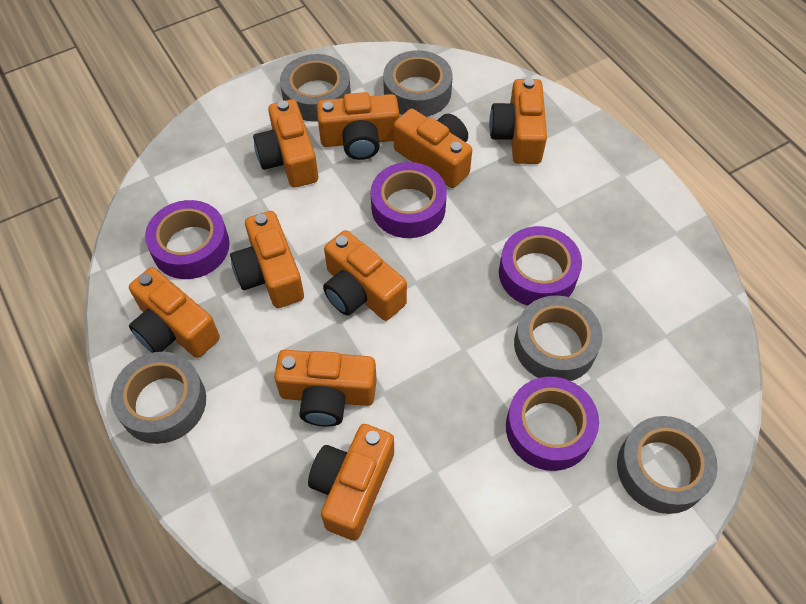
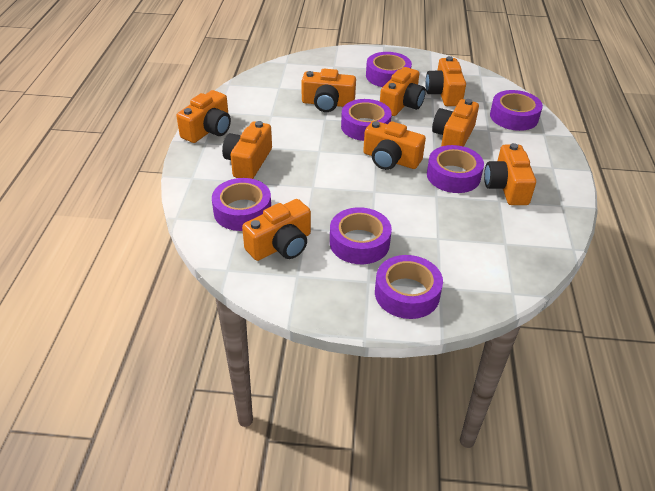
grey tape: 5 -> 0
purple tape: 4 -> 7

